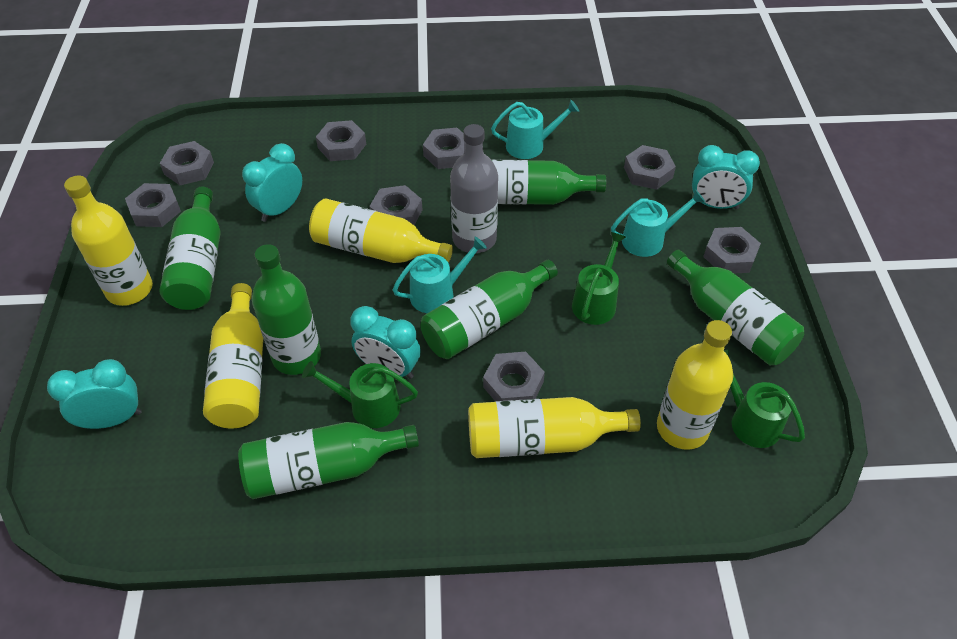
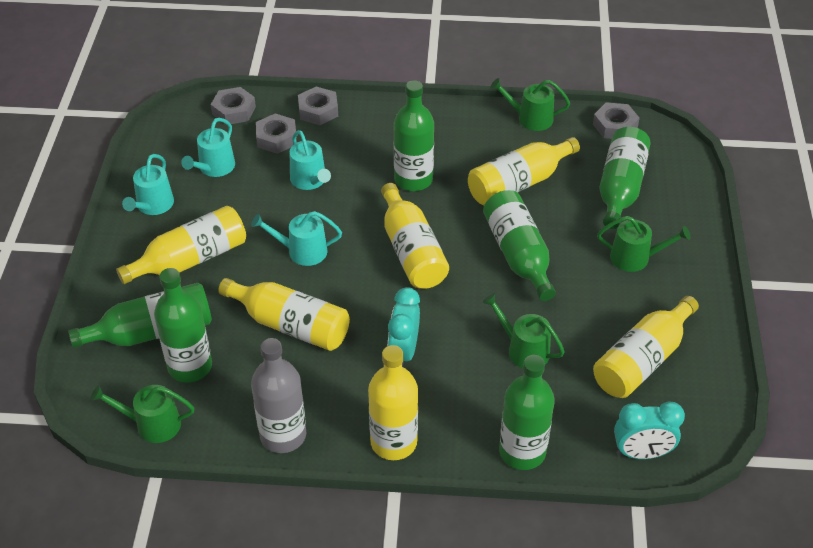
green watering can: 3 -> 4
grey nut: 8 -> 4
turquoise clock: 4 -> 2
turquoise watering can: 3 -> 4
yellow bottle: 5 -> 6

